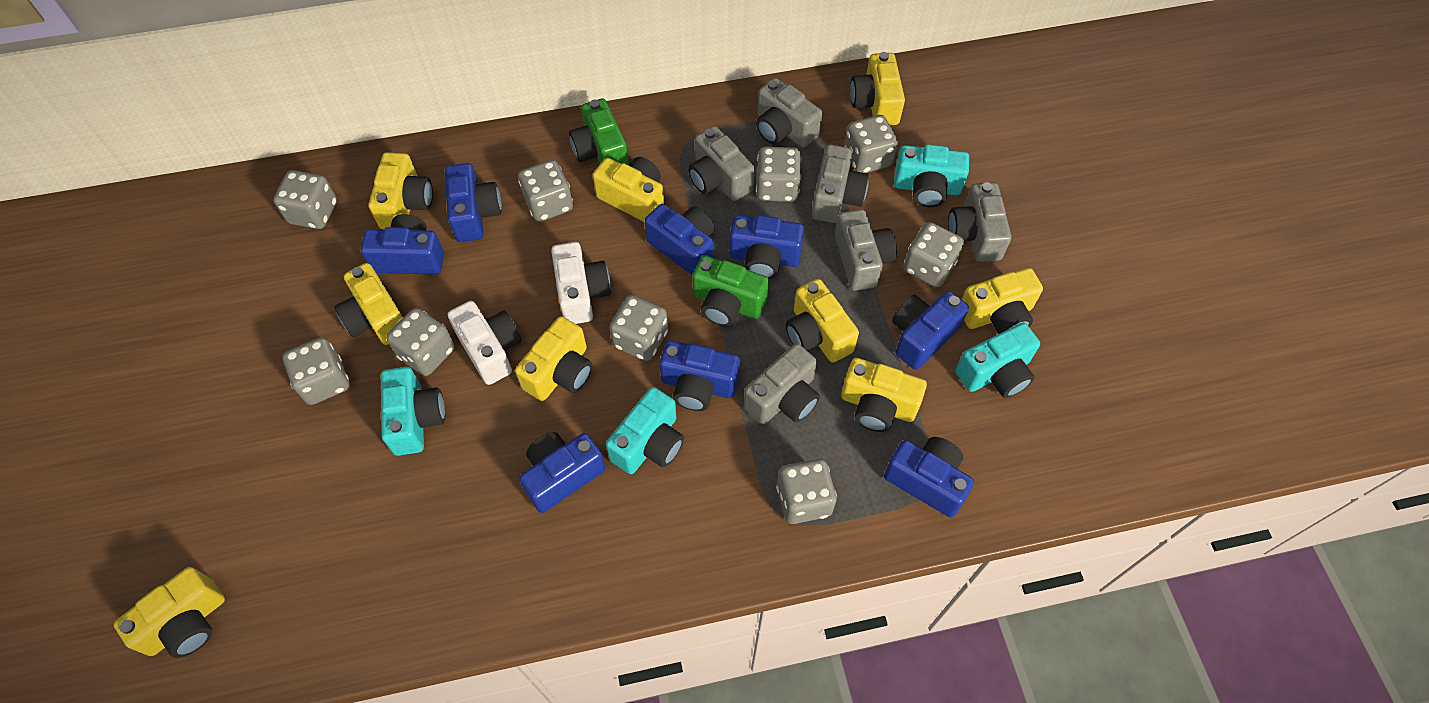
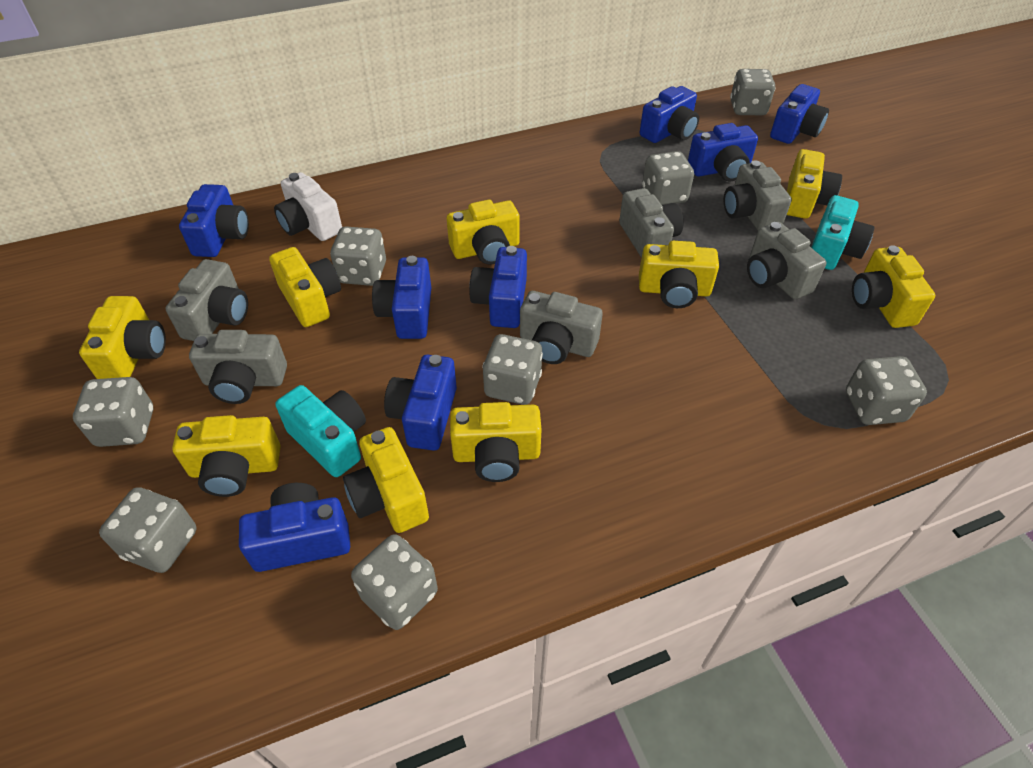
green camera: 2 -> 0
grey dice: 9 -> 8
turquoise camera: 4 -> 2
white camera: 2 -> 1

